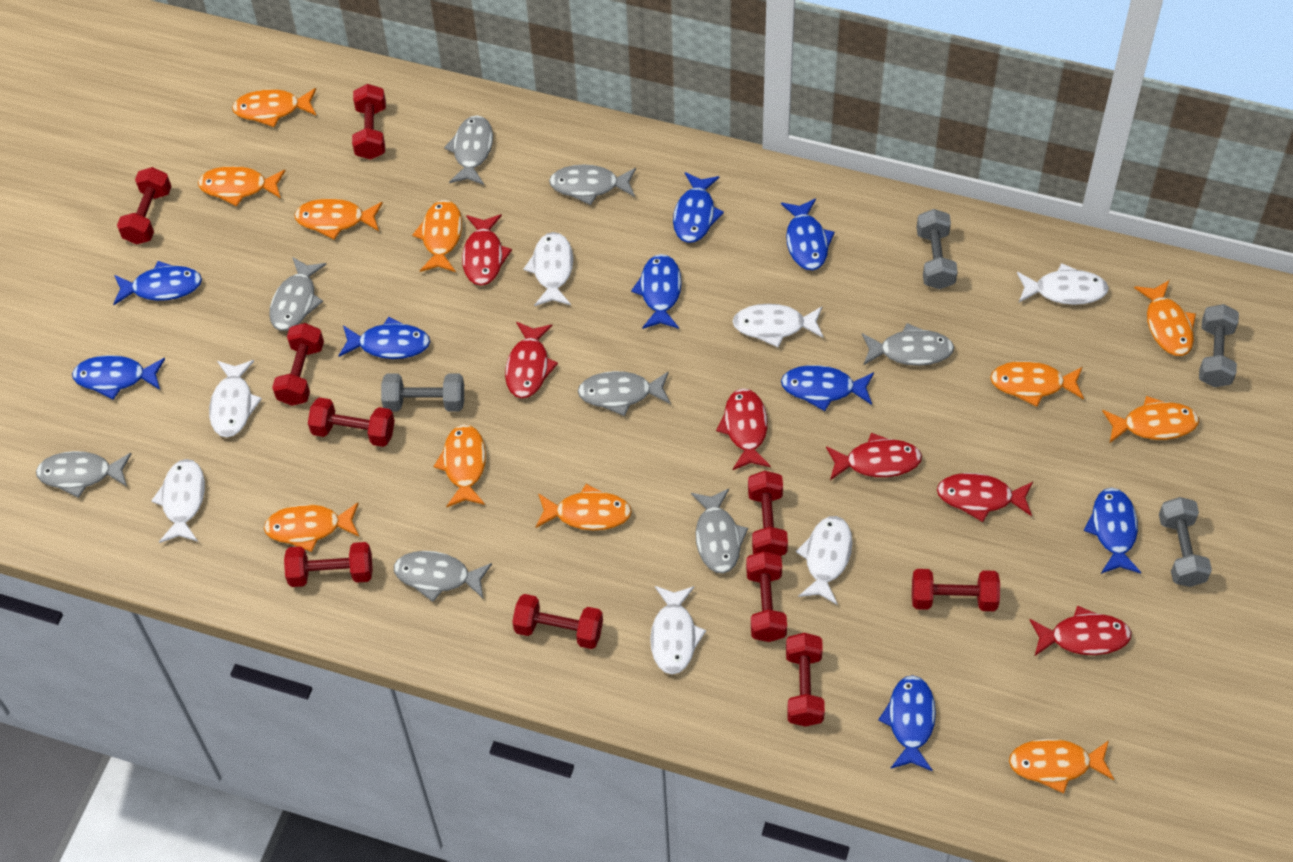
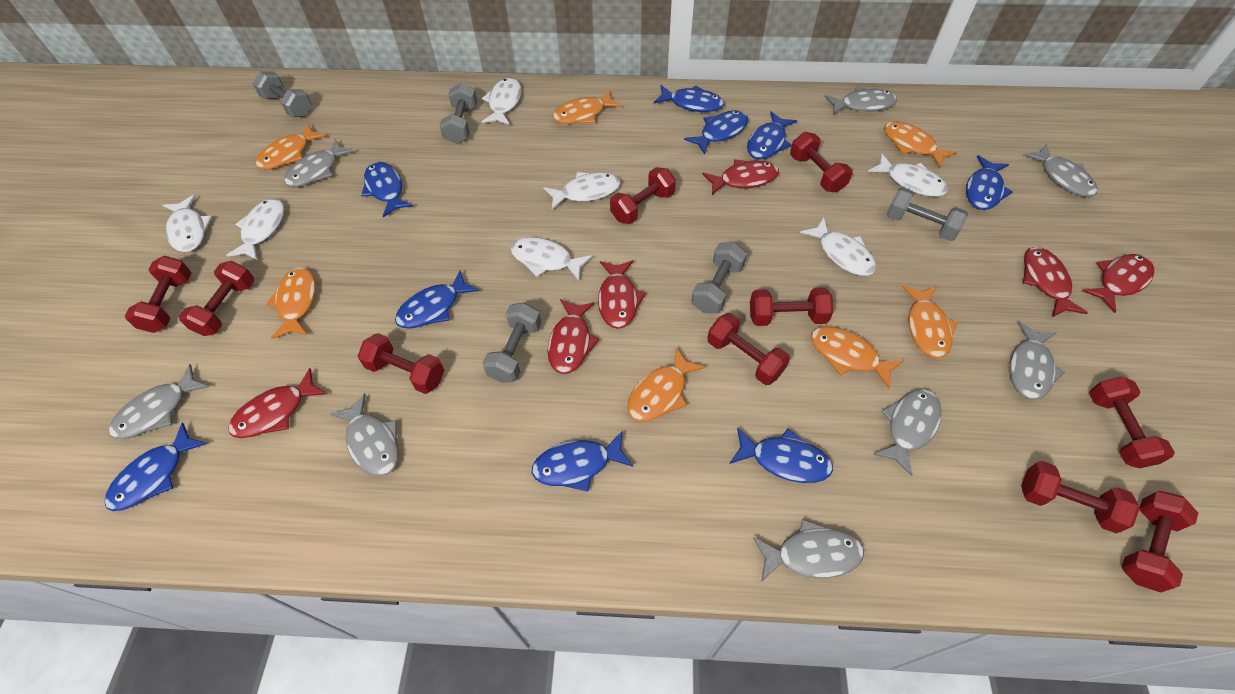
grey dumbbell: 4 -> 5
orange fish: 11 -> 7

